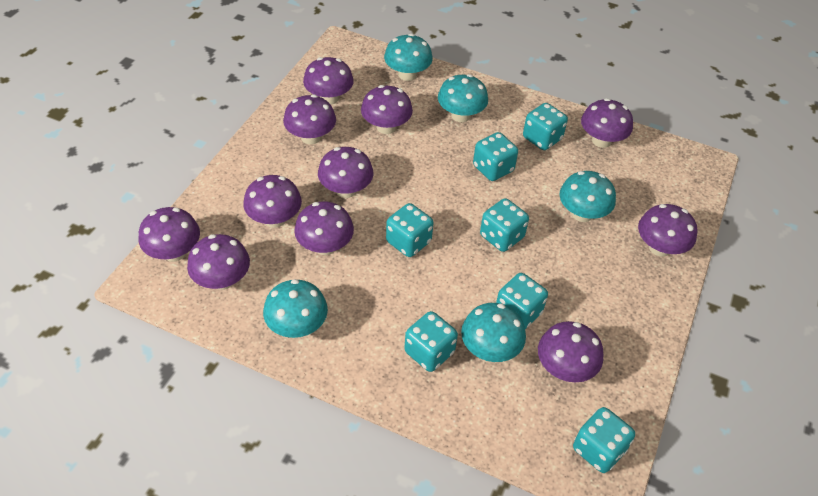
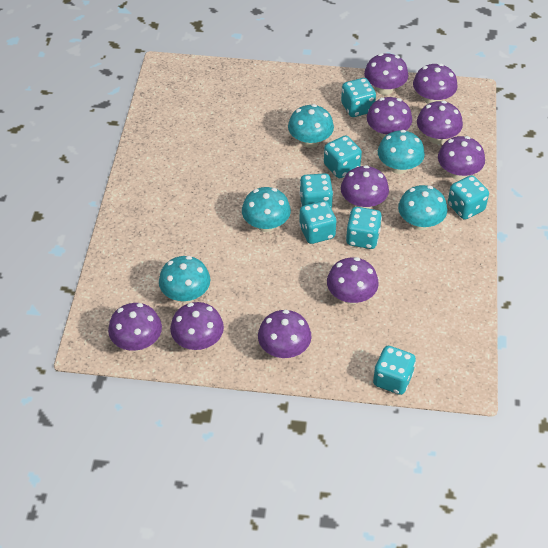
purple mushroom: 11 -> 10

